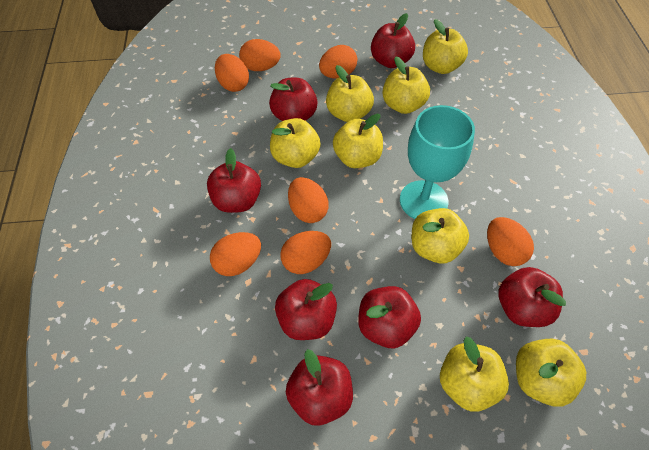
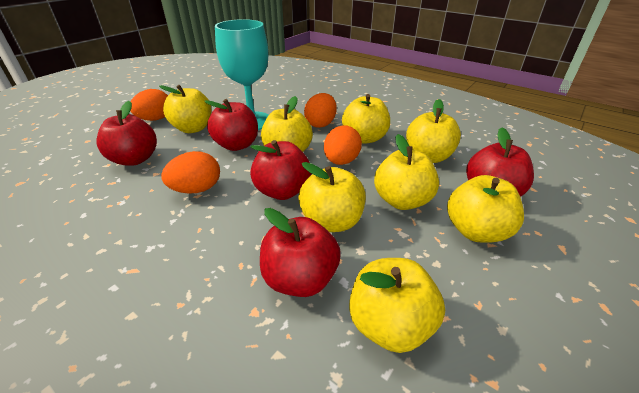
orange egg: 7 -> 4
red apple: 7 -> 5

